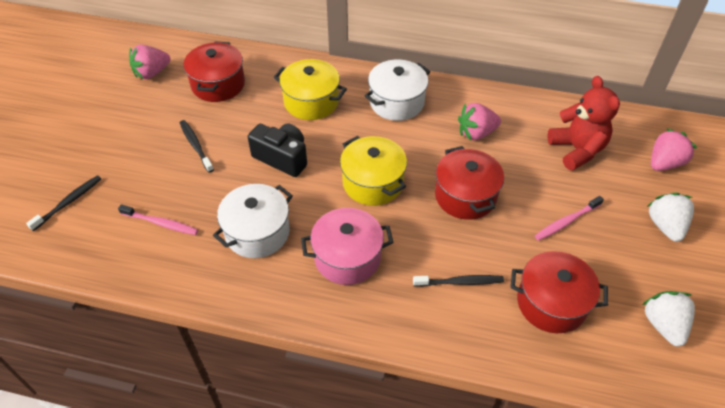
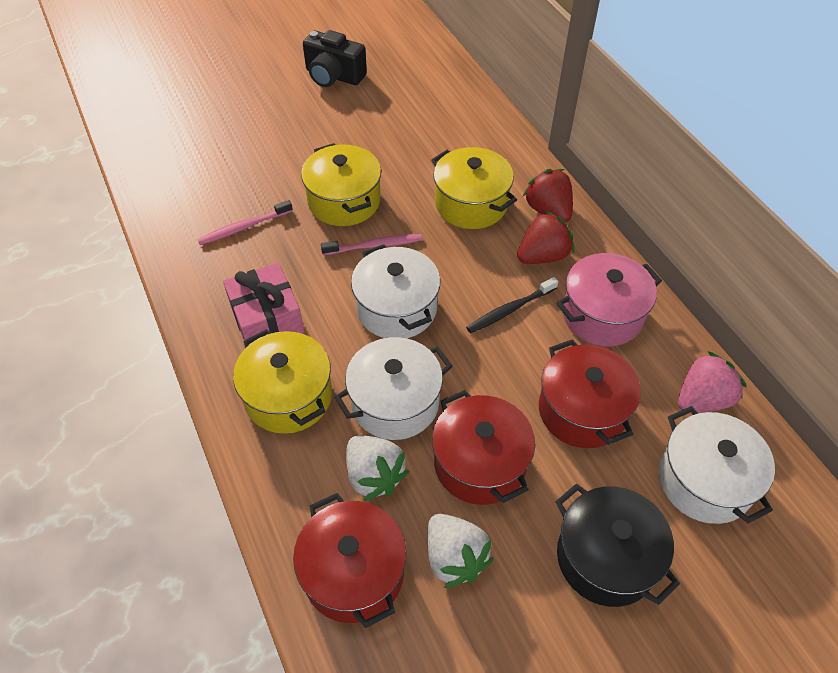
black pot: 0 -> 1
black toothbrush: 3 -> 1
pink gift: 0 -> 1
pink strawberry: 3 -> 1
red strawberry: 0 -> 2
red teddy bear: 1 -> 0
white pot: 2 -> 3
yellow pot: 2 -> 3

